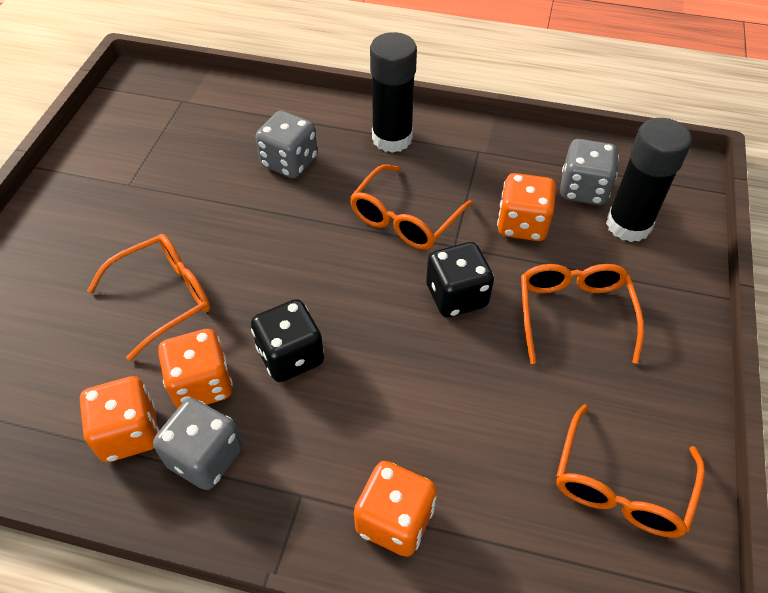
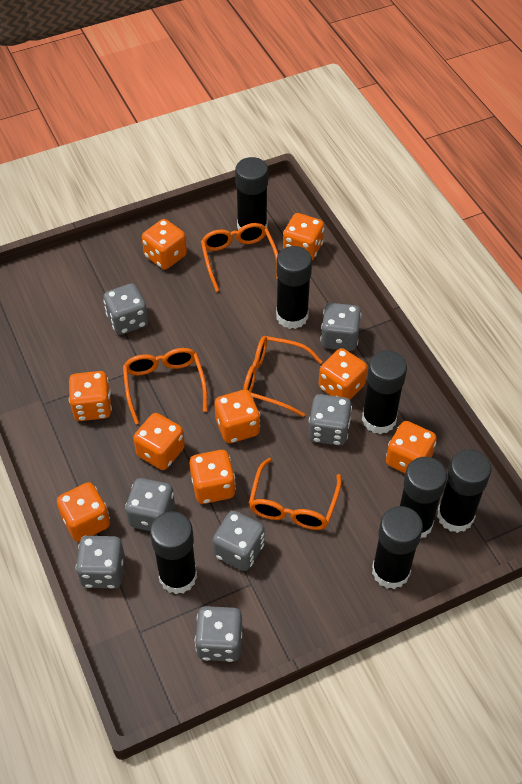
black dice: 2 -> 0
black glue stick: 2 -> 7
grey dice: 3 -> 7
orange dice: 4 -> 9

